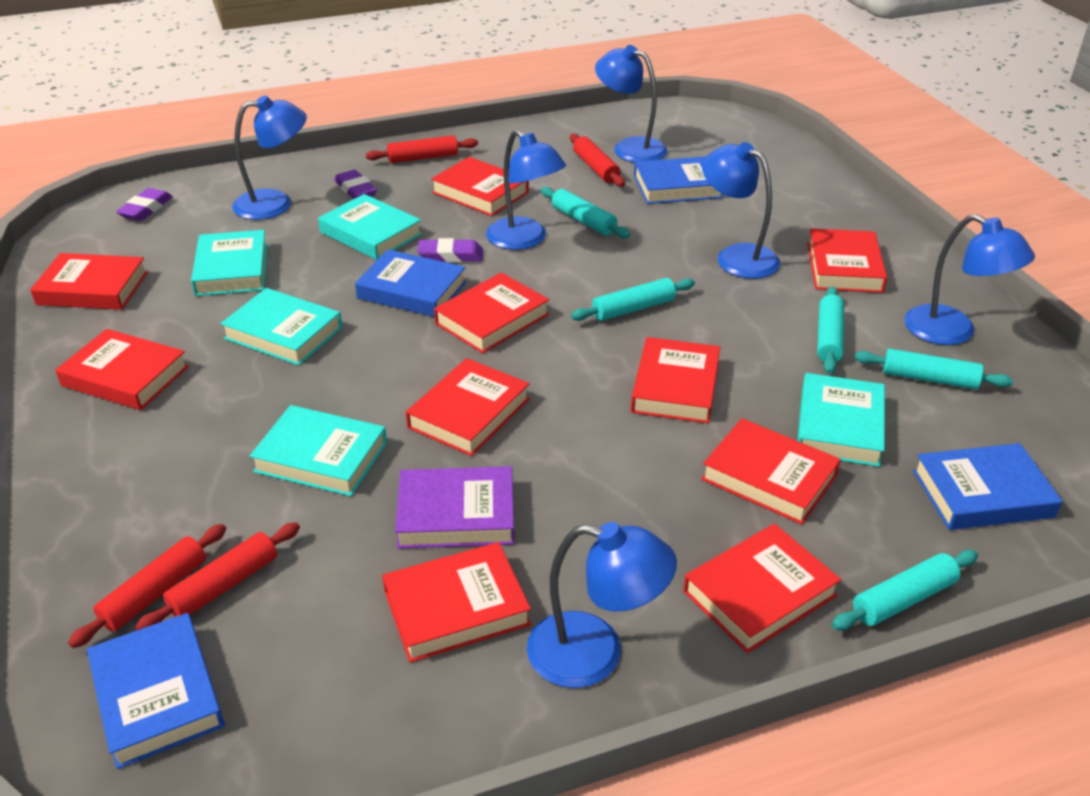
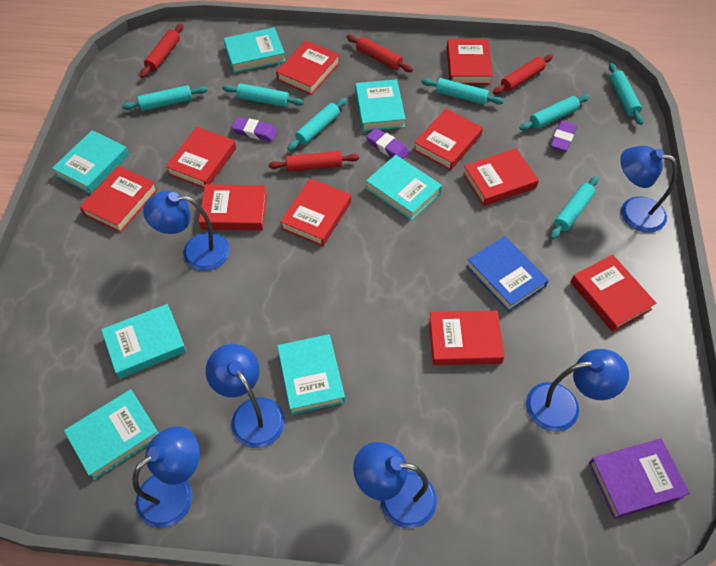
blue book: 4 -> 1
turquoise book: 5 -> 7
turquoise rolling pin: 5 -> 7

